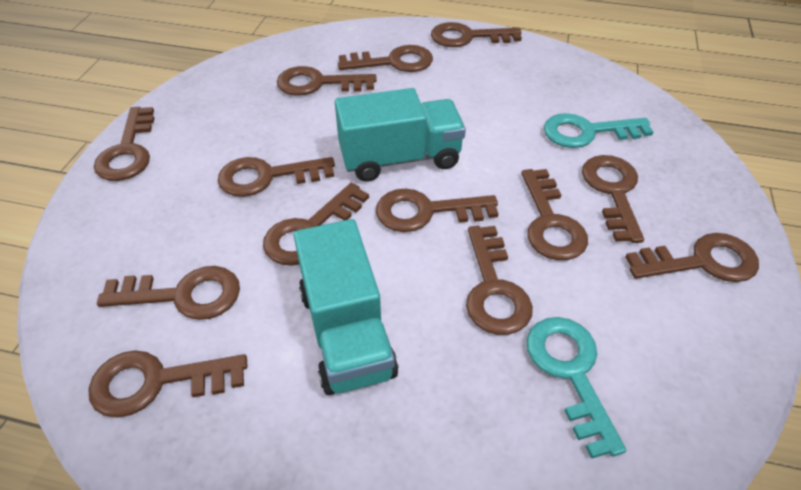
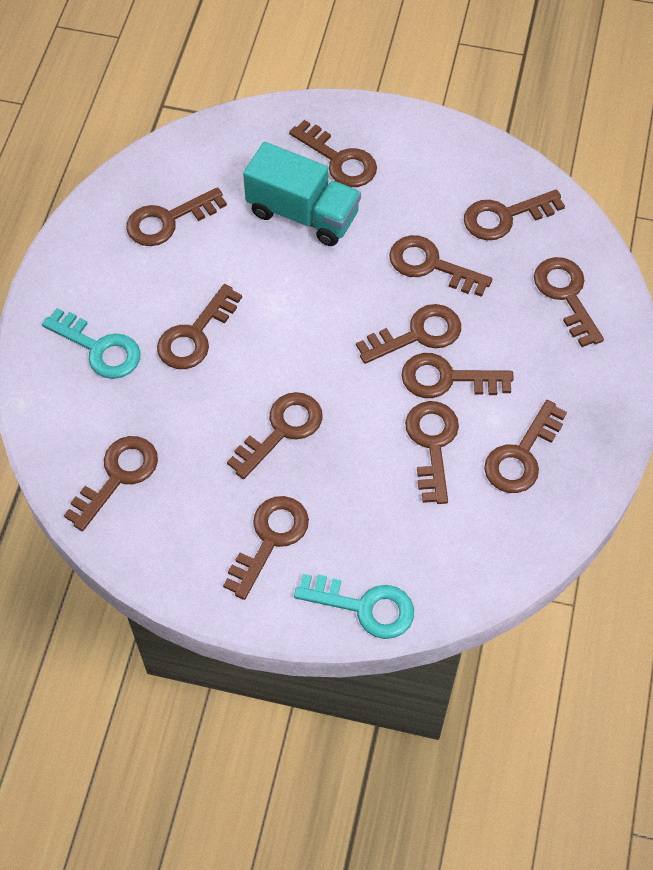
turquoise truck: 2 -> 1

